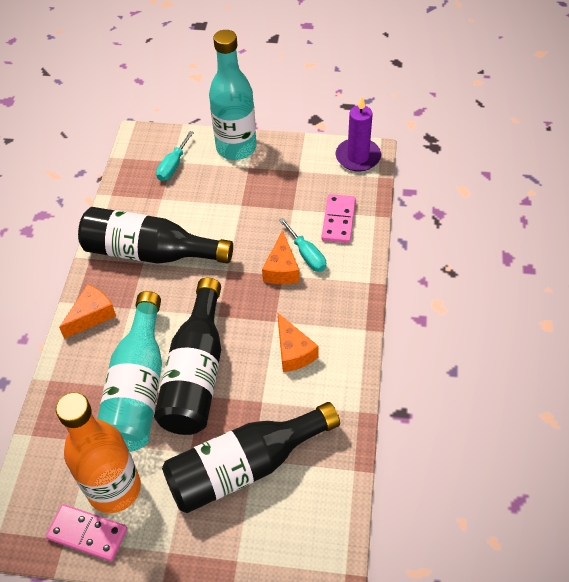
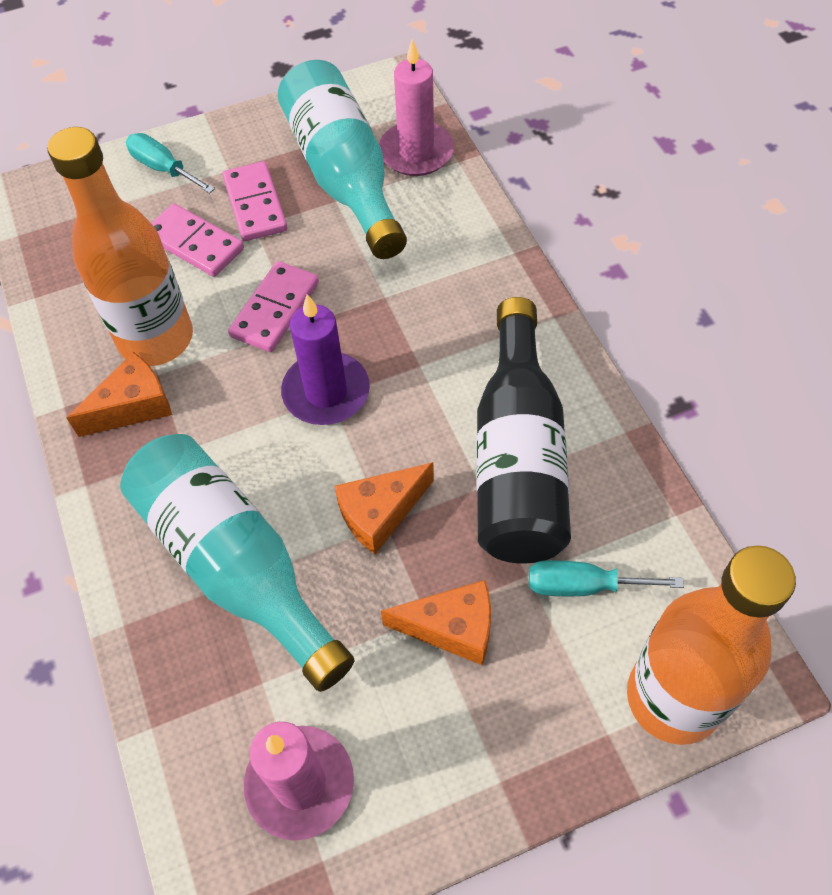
black bottle: 3 -> 1
orange bottle: 1 -> 2
pink candle: 0 -> 2
pink domino: 2 -> 3

